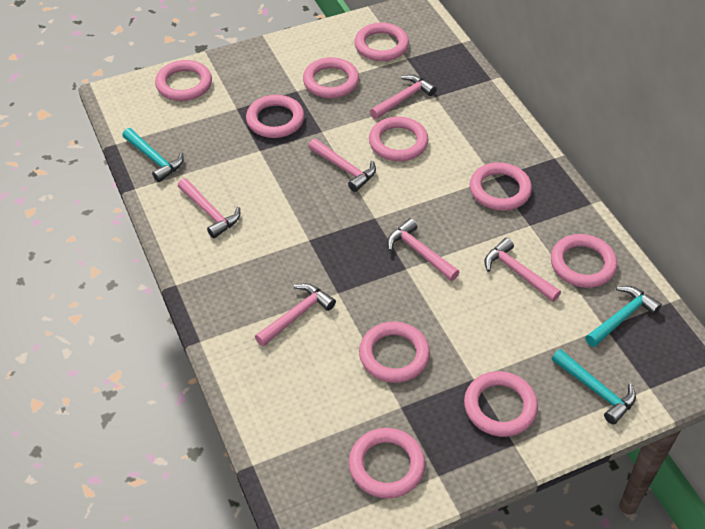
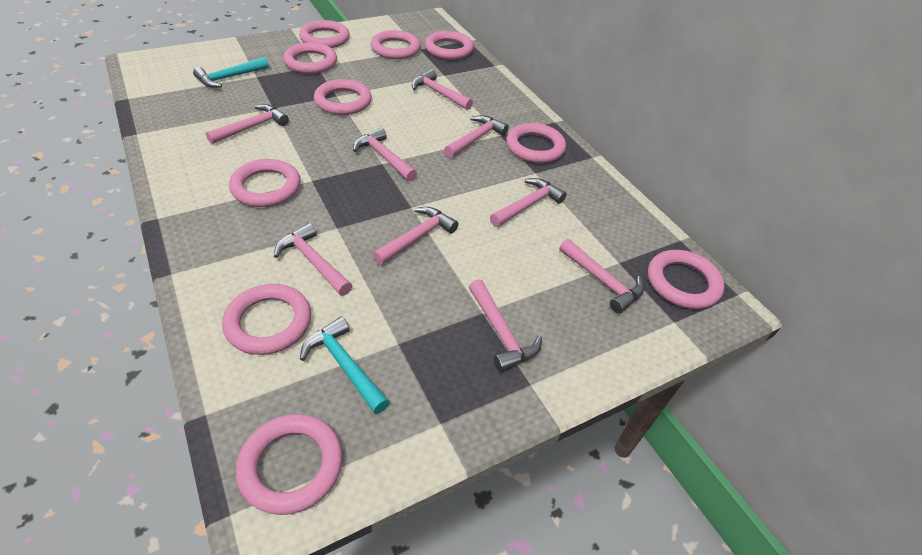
pink hammer: 6 -> 9
turquoise hammer: 3 -> 2

